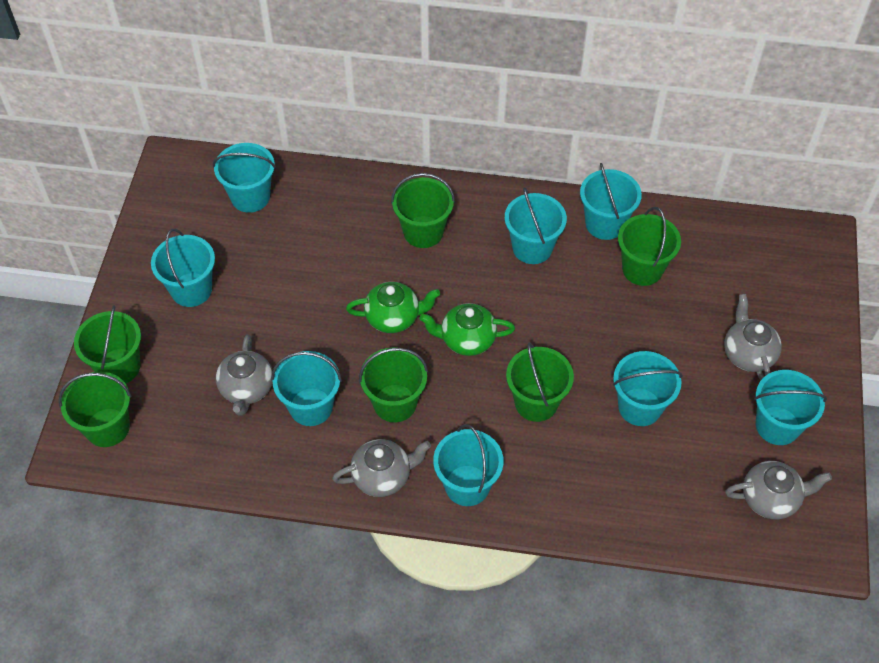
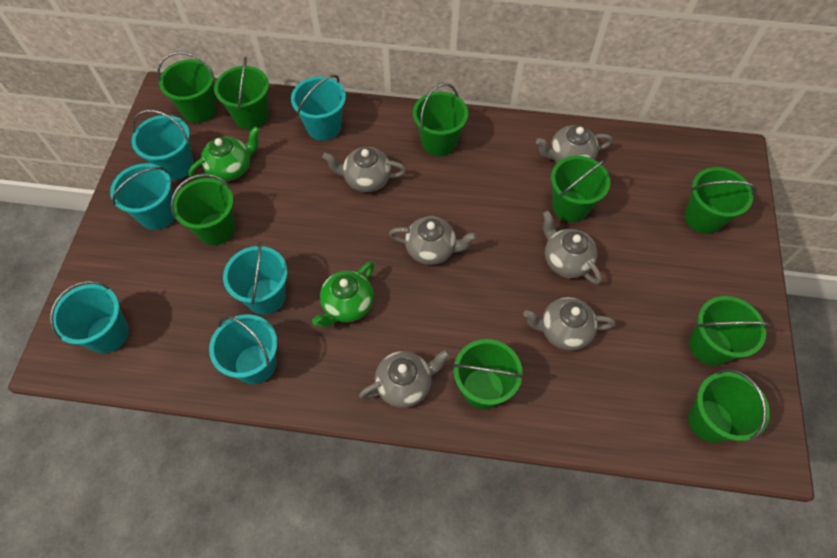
green bucket: 6 -> 9
grey teapot: 4 -> 6
turquoise bucket: 8 -> 6

